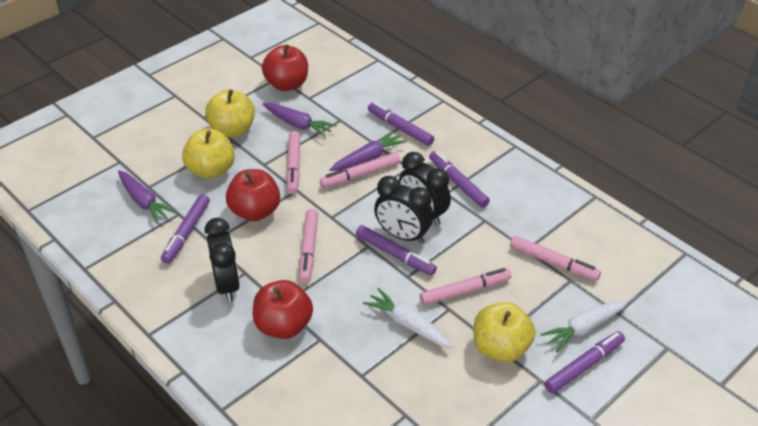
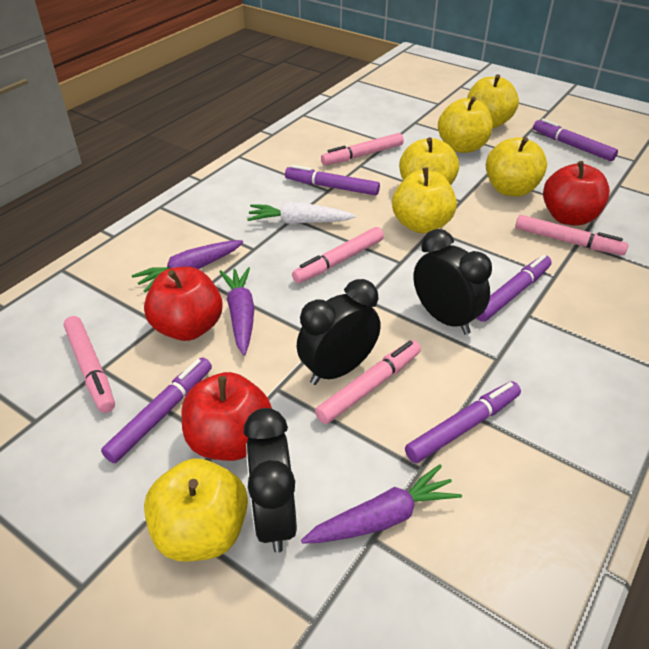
white carrot: 2 -> 1
yellow apple: 3 -> 6

